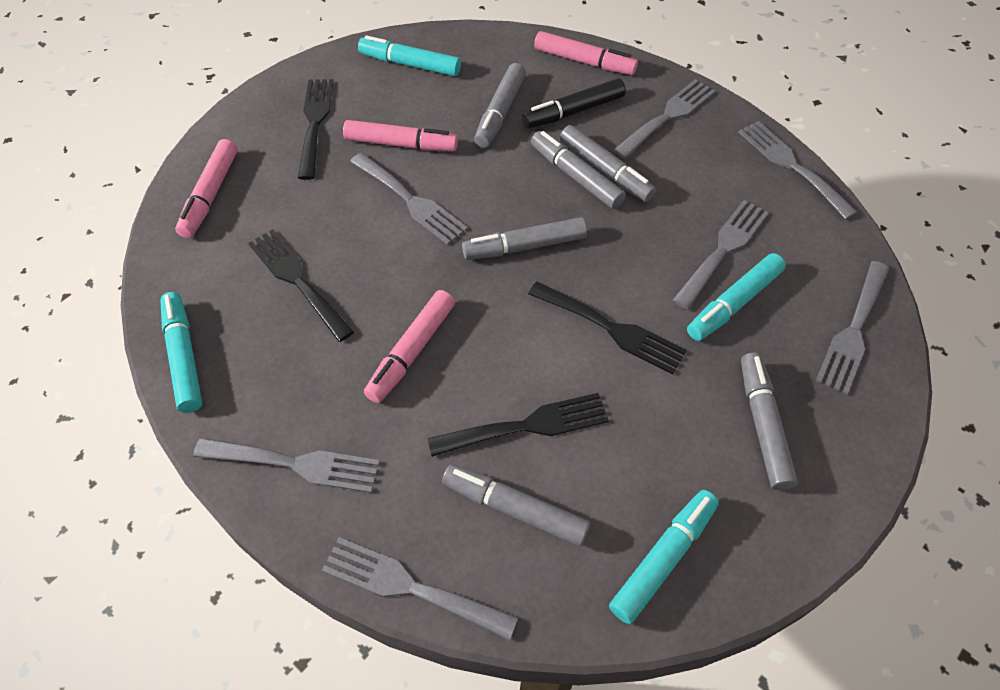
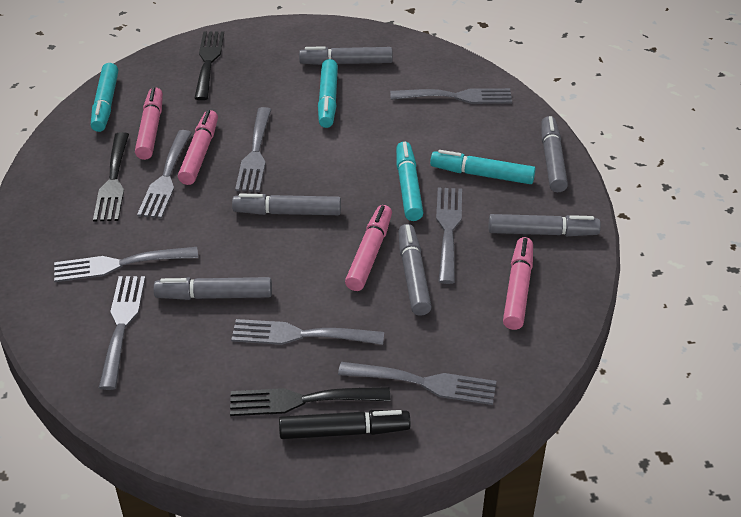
black fork: 4 -> 3
grey fork: 7 -> 8

